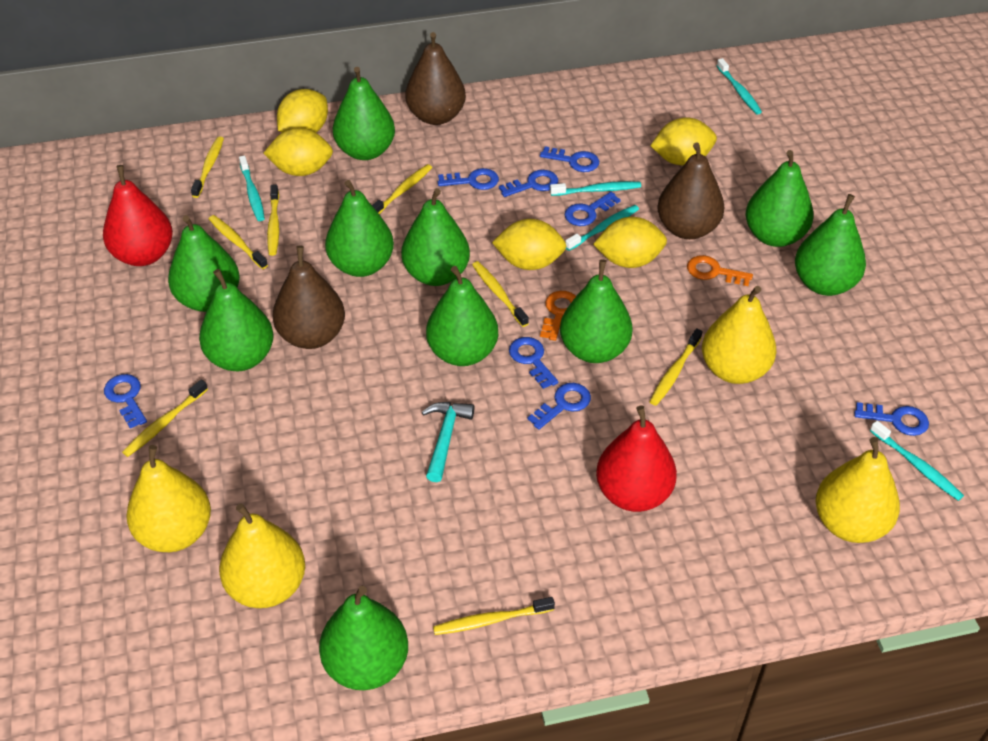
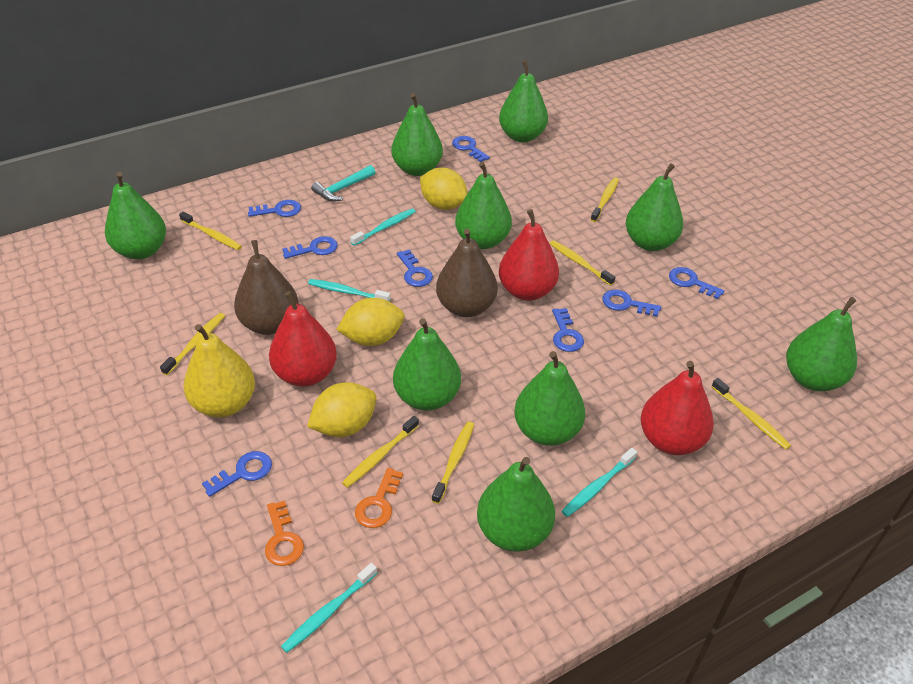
brown pear: 3 -> 2
green pear: 10 -> 9
red pear: 2 -> 3
turquoise toothbrush: 5 -> 4
yellow lemon: 5 -> 3
yellow pear: 4 -> 1
yellow toothbrush: 8 -> 7

